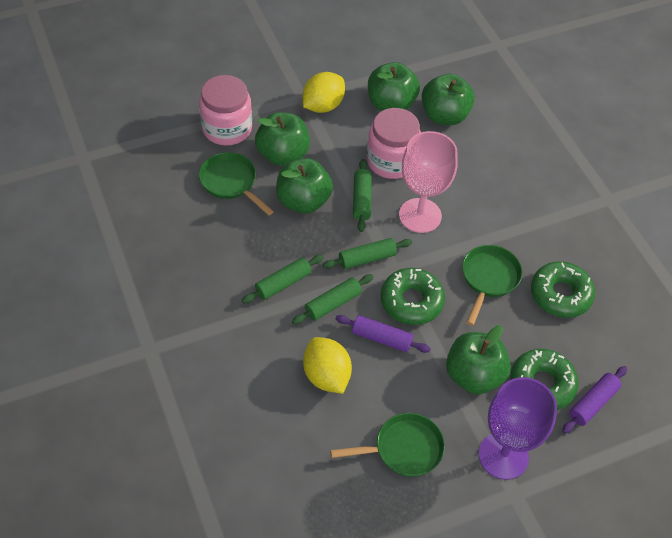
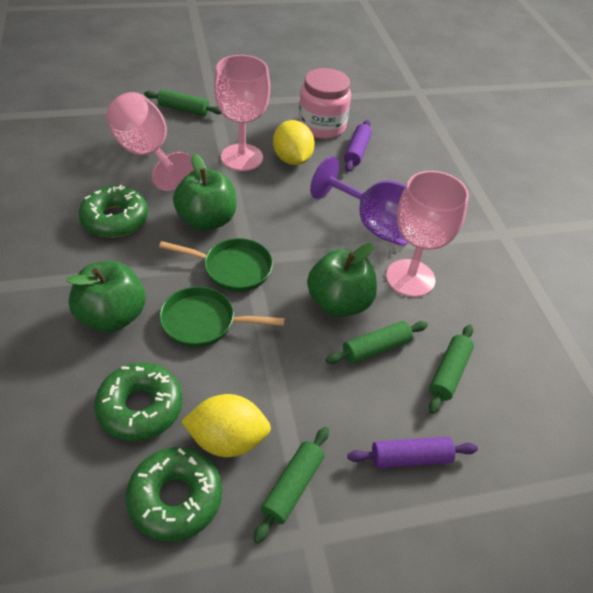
green apple: 5 -> 3
green pan: 3 -> 2
pink goblet: 1 -> 3
pink jar: 2 -> 1

